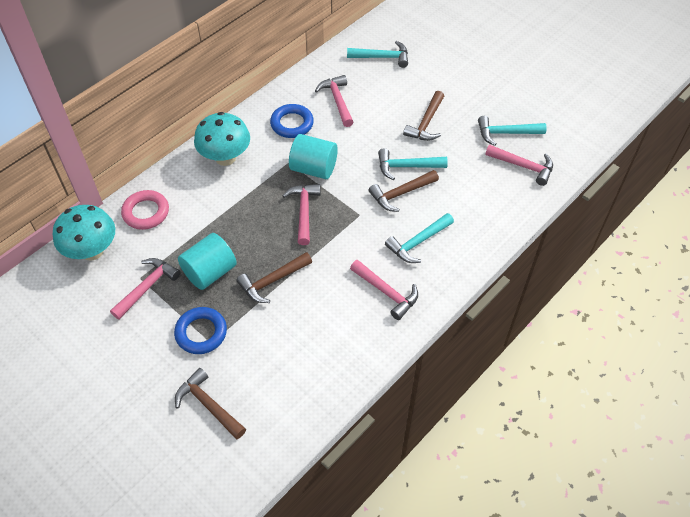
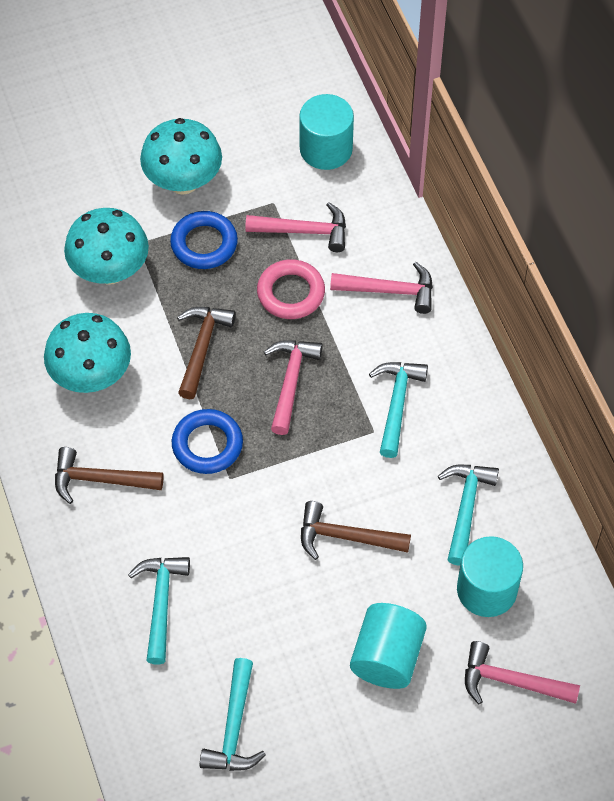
brown hammer: 4 -> 3
pink hammer: 5 -> 4
turquoise cylinder: 2 -> 3
turquoise mushroom: 2 -> 3

